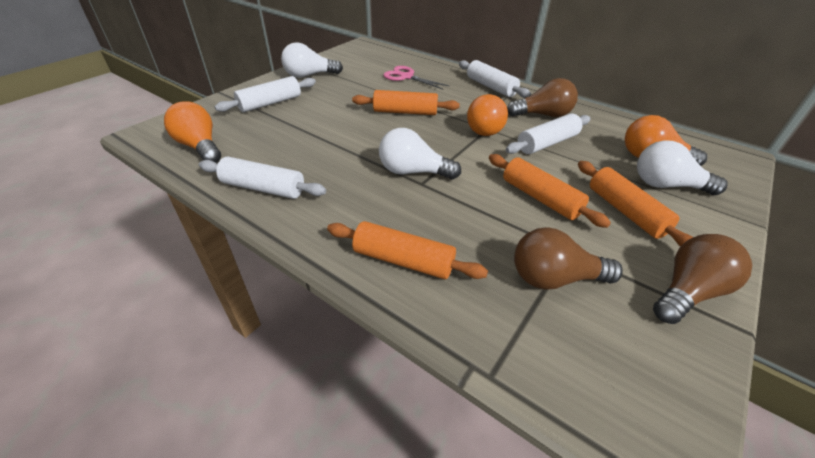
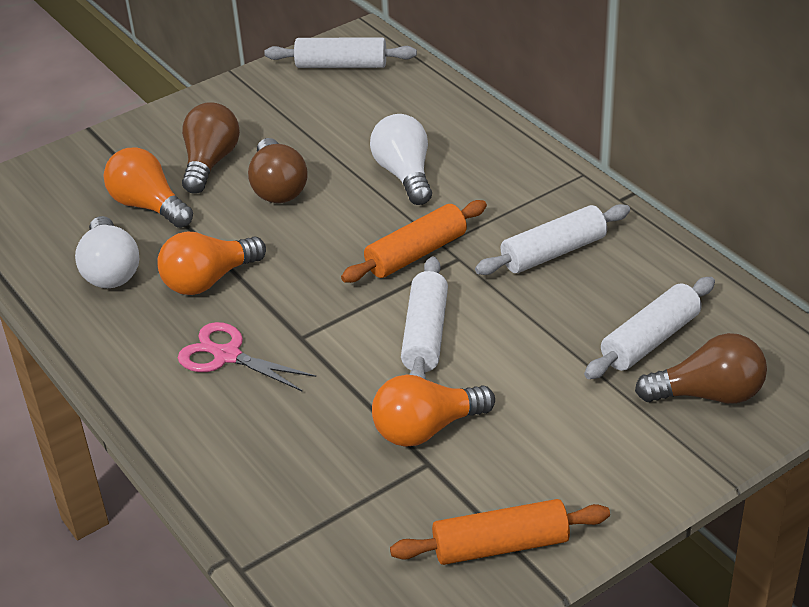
orange rolling pin: 4 -> 2
white light bulb: 3 -> 2

